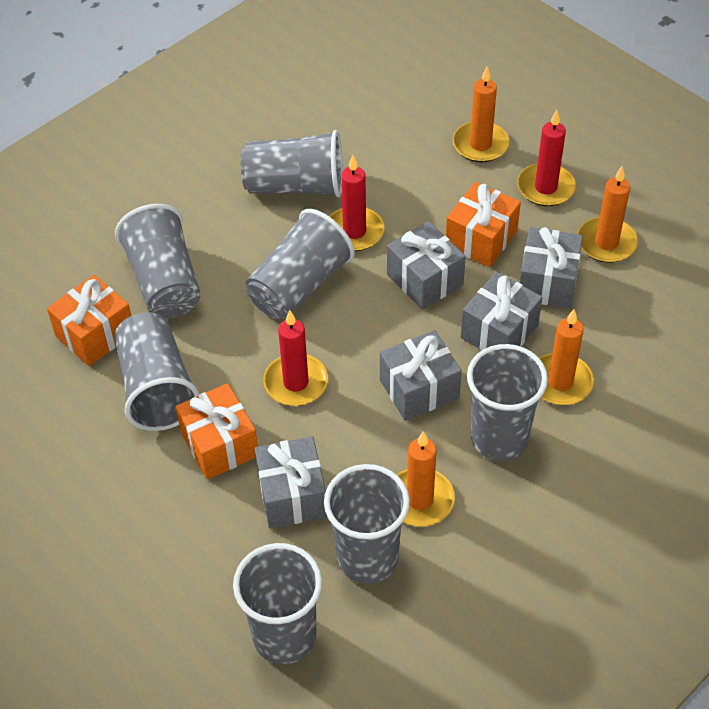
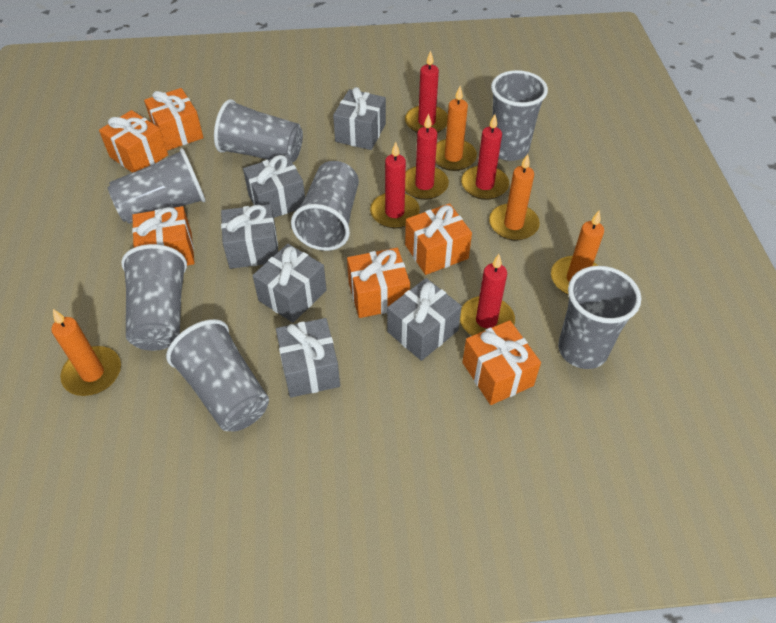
grey gift: 5 -> 6
orange gift: 3 -> 6
red candle: 3 -> 5

